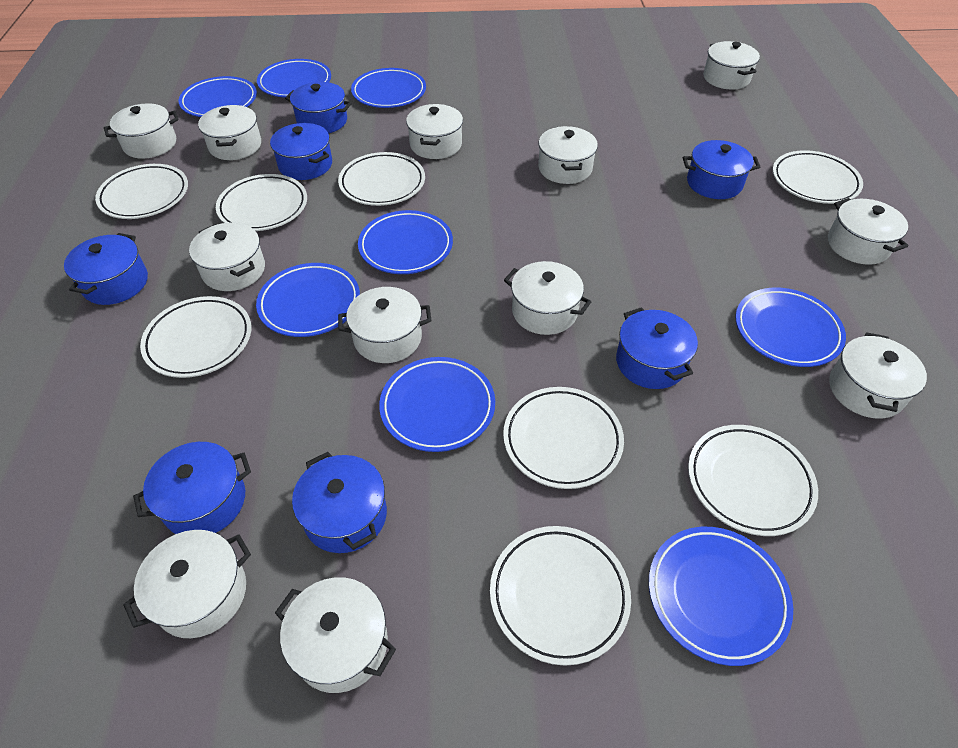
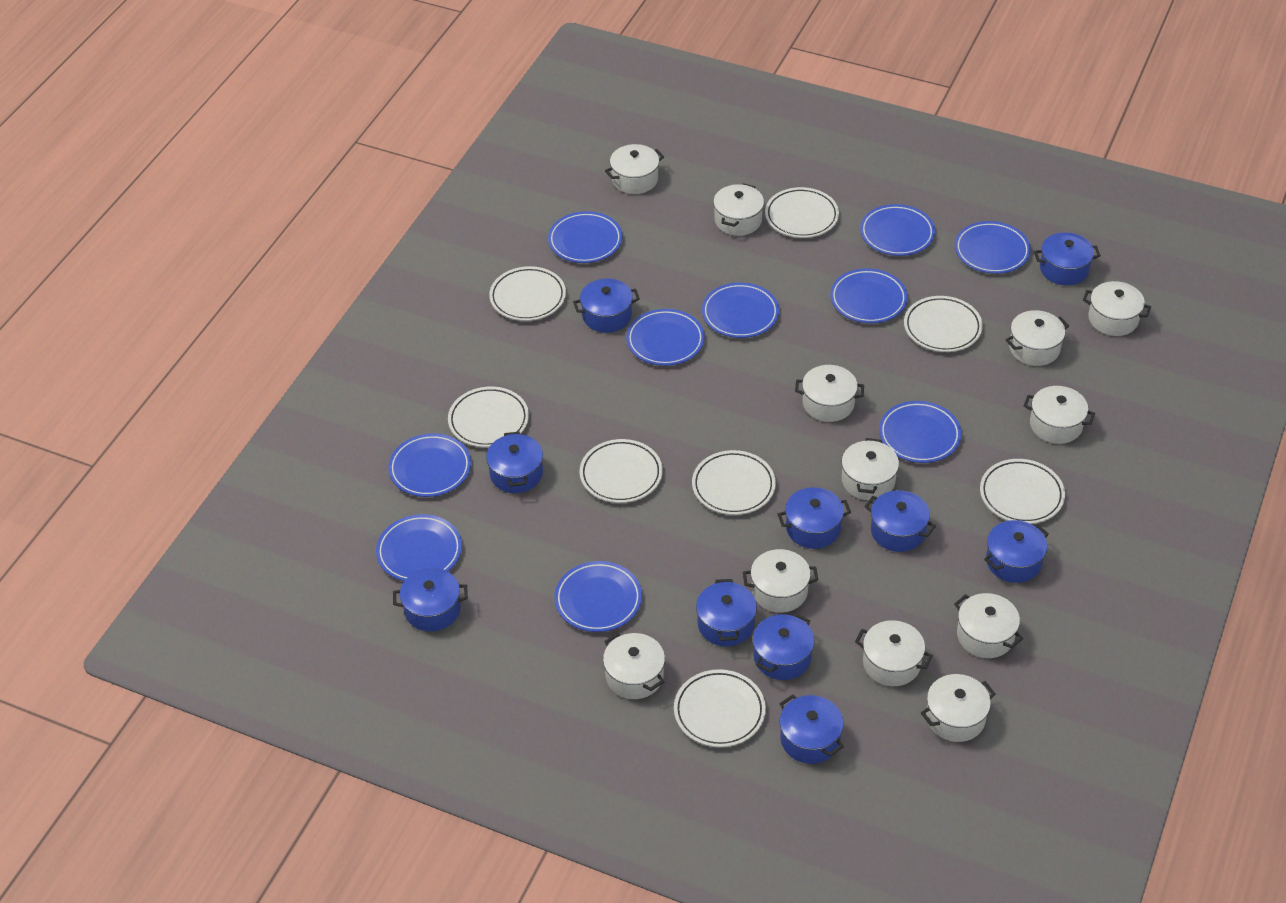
blue plate: 8 -> 10
blue pot: 7 -> 10

